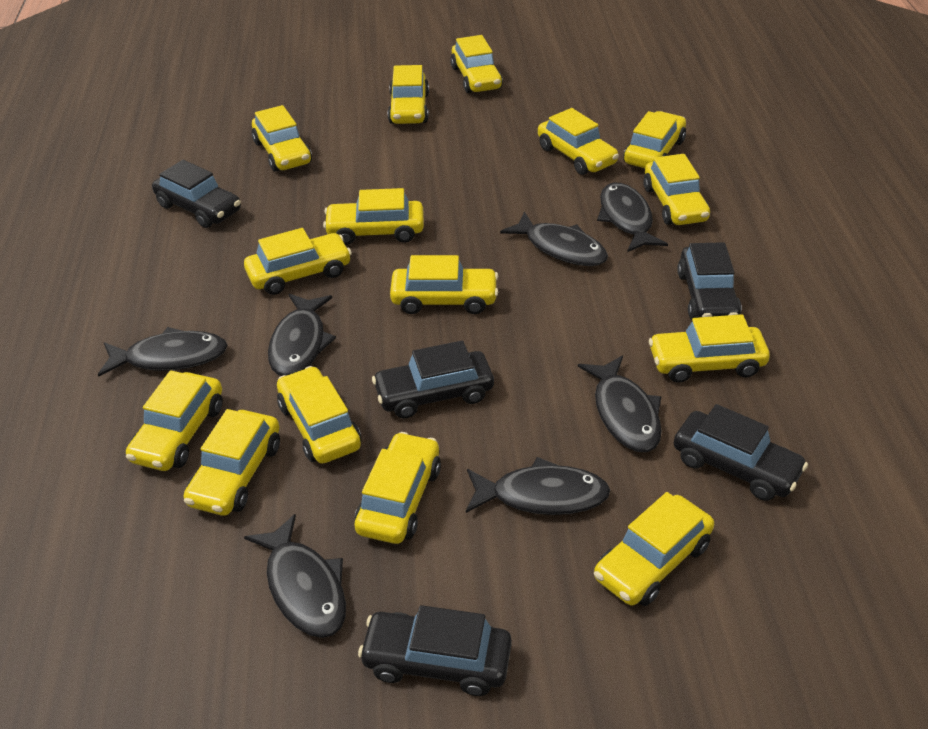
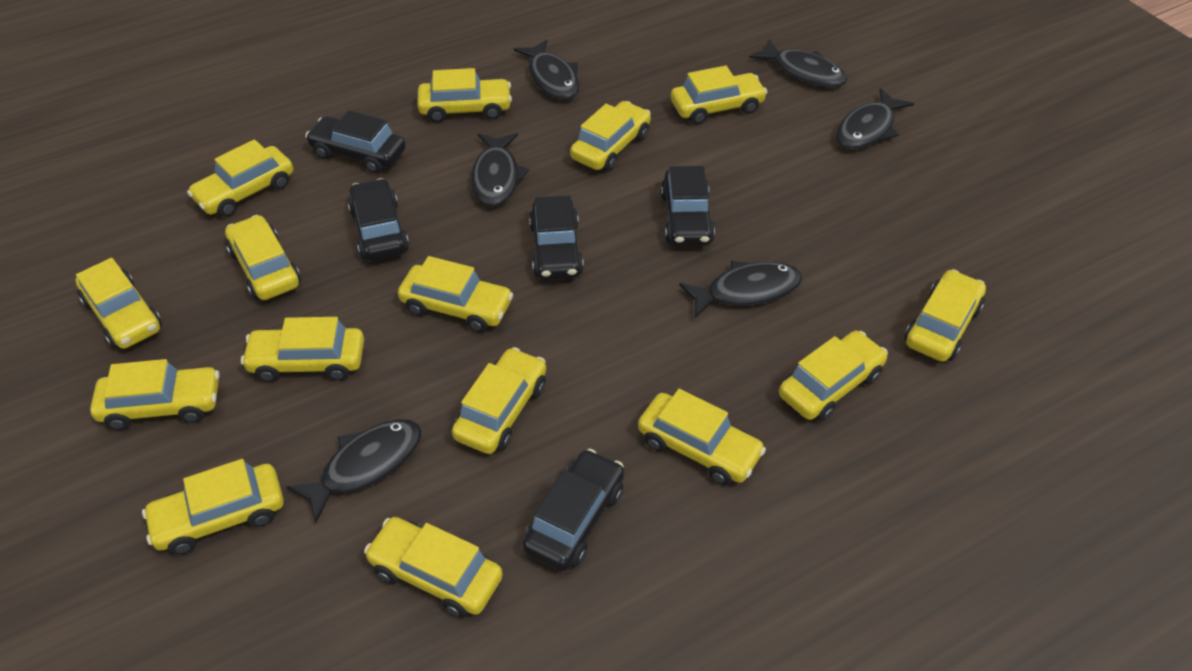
black fish: 7 -> 6

